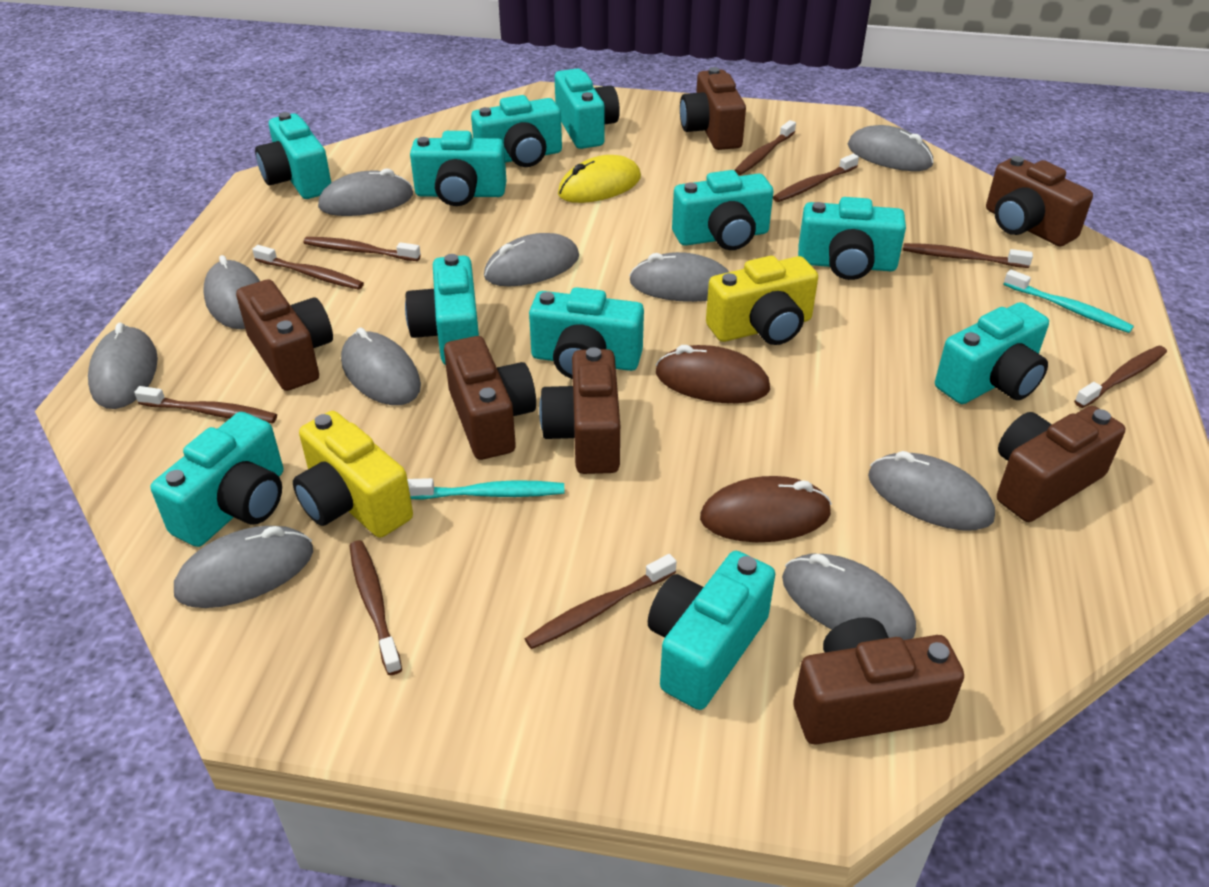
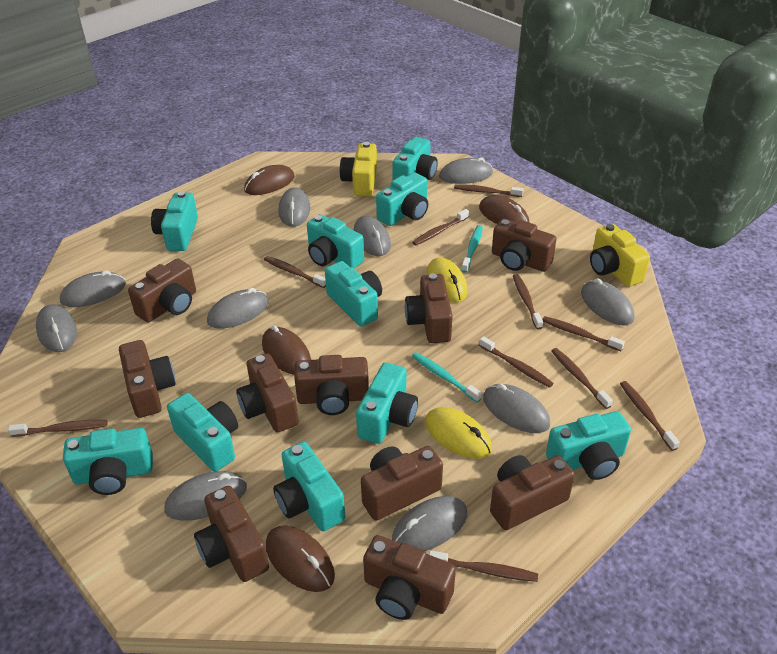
brown camera: 7 -> 10
brown mouse: 2 -> 4
brown toothbrush: 9 -> 10
turquoise camera: 11 -> 10
yellow mouse: 1 -> 2

